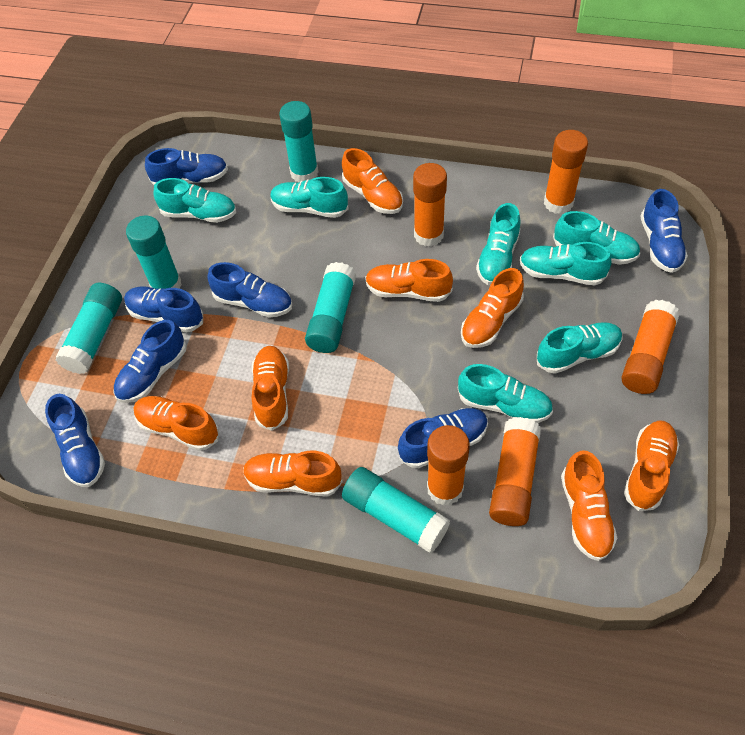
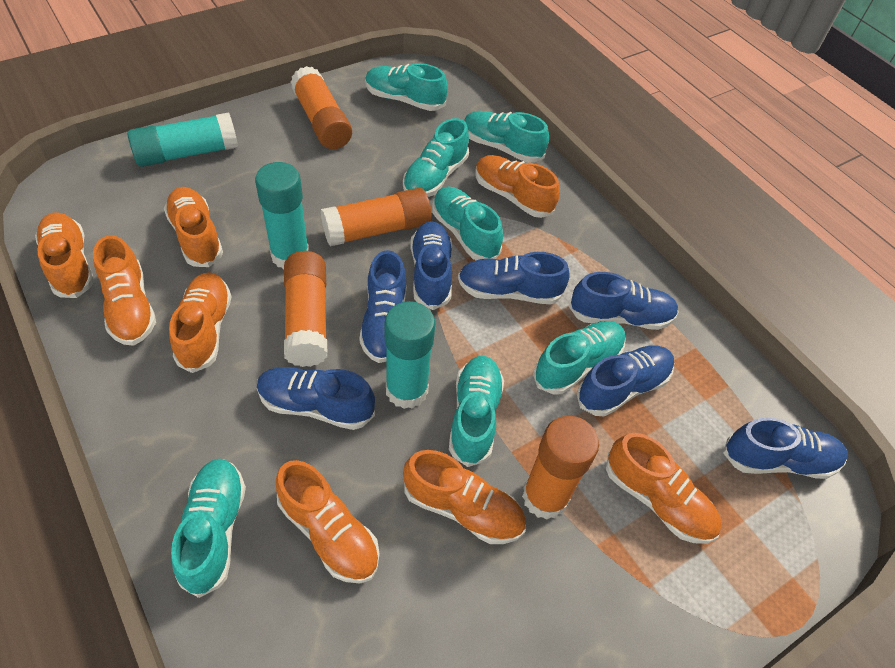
orange glue stick: 5 -> 4
turquoise glue stick: 5 -> 3

